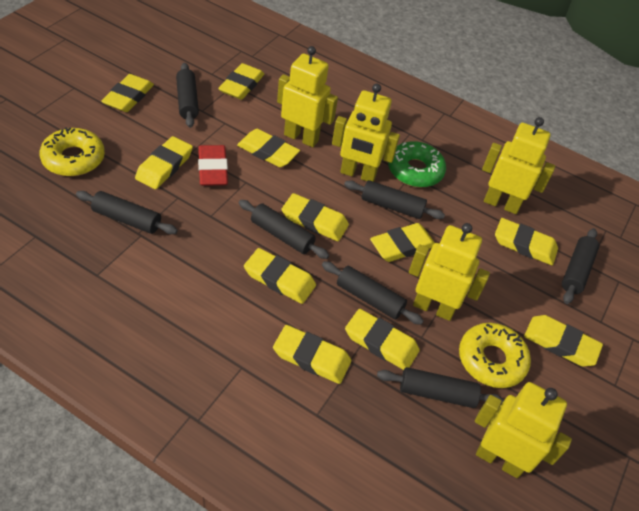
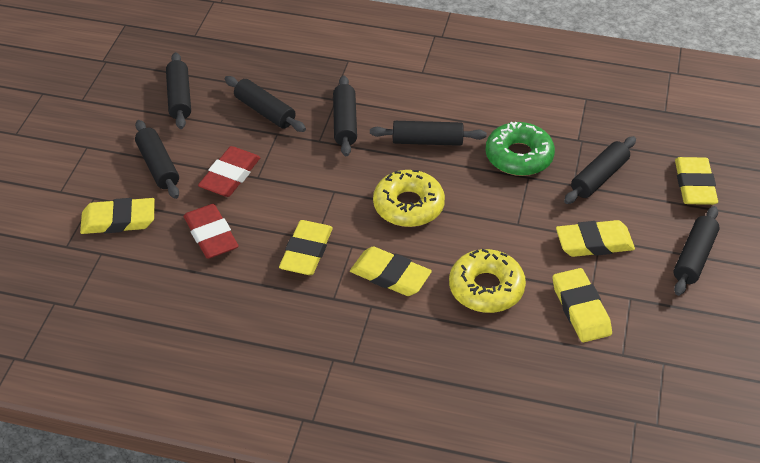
red eraser: 1 -> 2
yellow eraser: 11 -> 6
yellow robot: 5 -> 0

